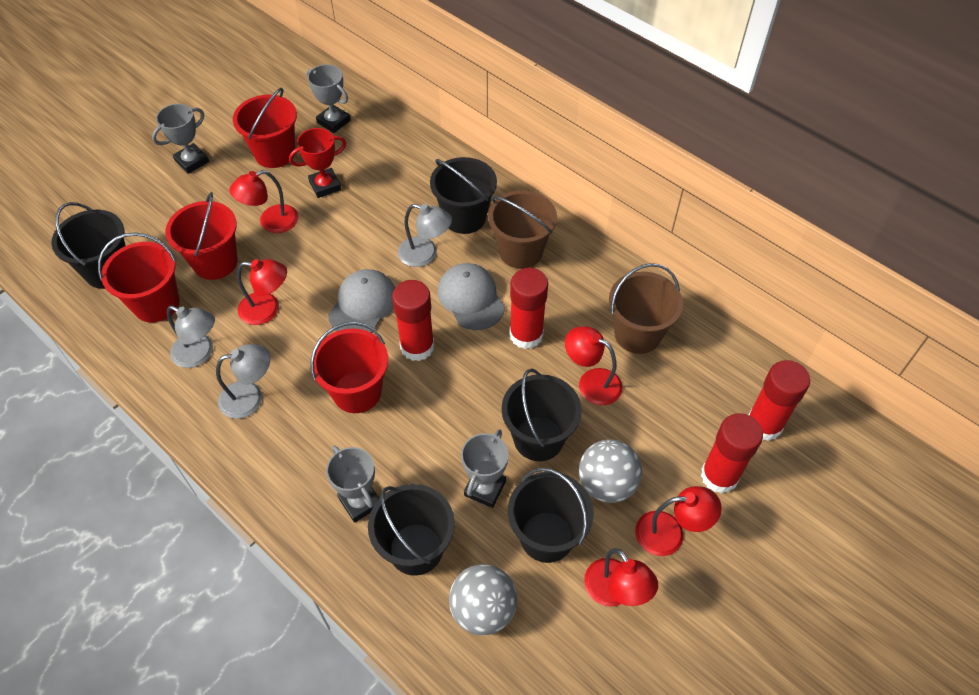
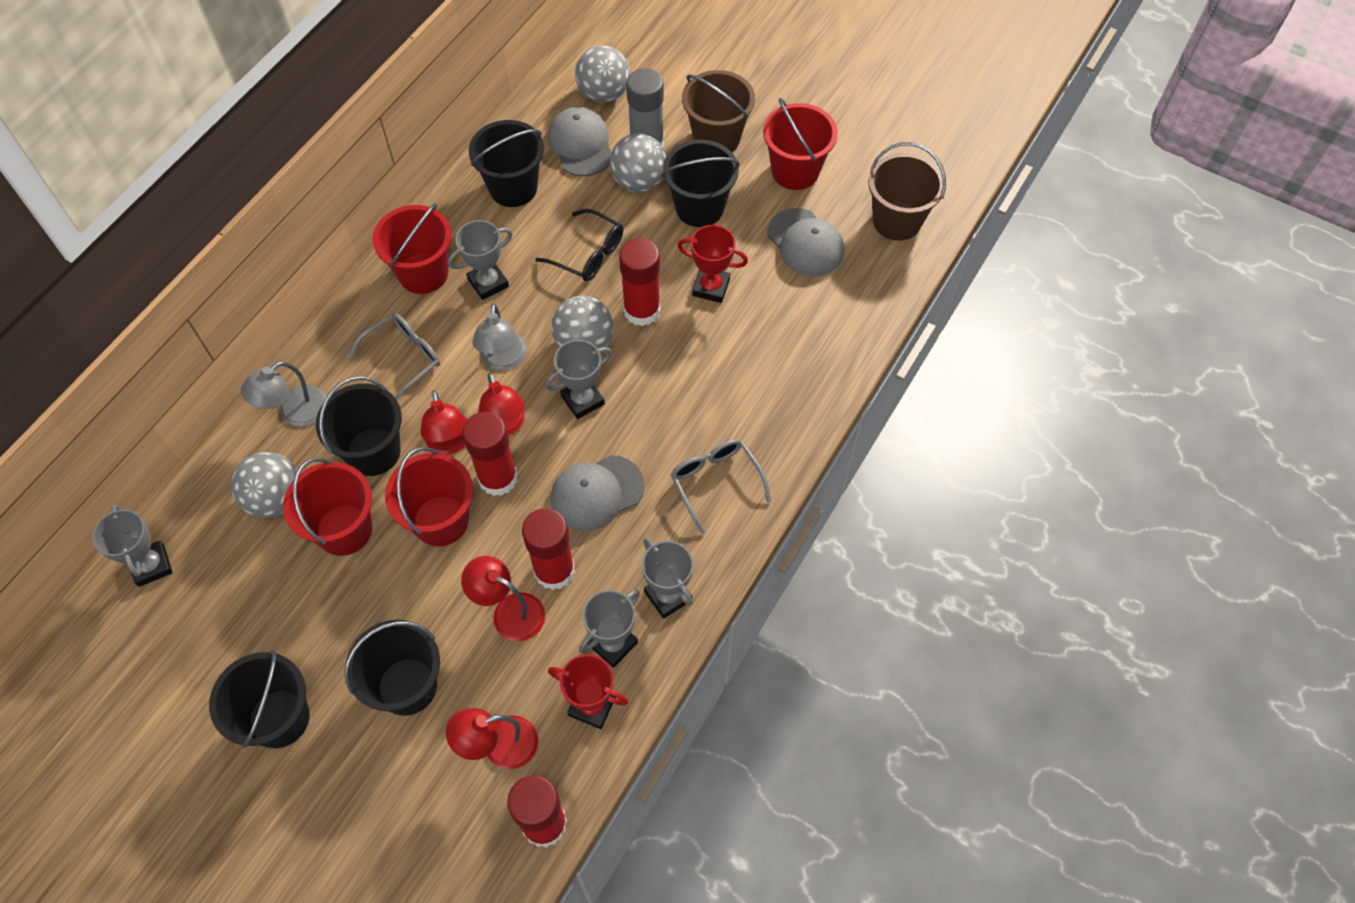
black glasses: 0 -> 1
grey ball: 2 -> 4
grey cap: 2 -> 3
grey glasses: 0 -> 2
grey glue stick: 0 -> 1
grey lamp: 3 -> 2
grey trophy: 4 -> 5
red lamp: 5 -> 4
red trophy: 1 -> 2

